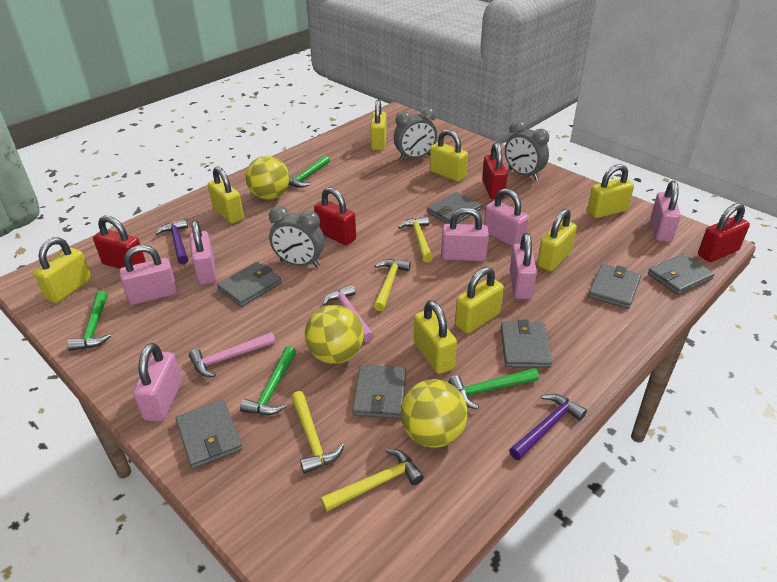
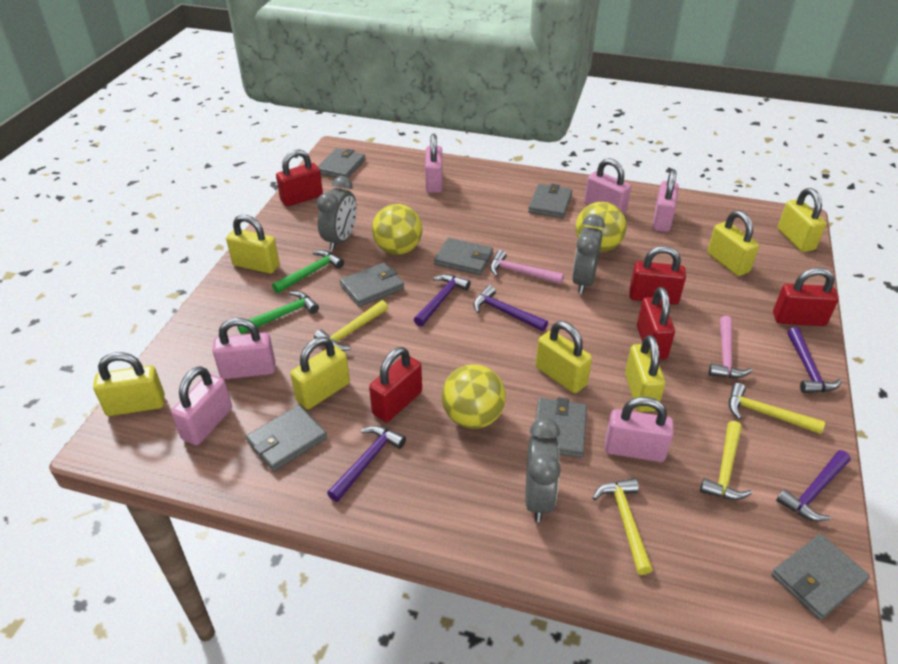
green hammer: 4 -> 2
pink padlock: 7 -> 6
purple hammer: 2 -> 5
red padlock: 4 -> 5
yellow padlock: 8 -> 7

